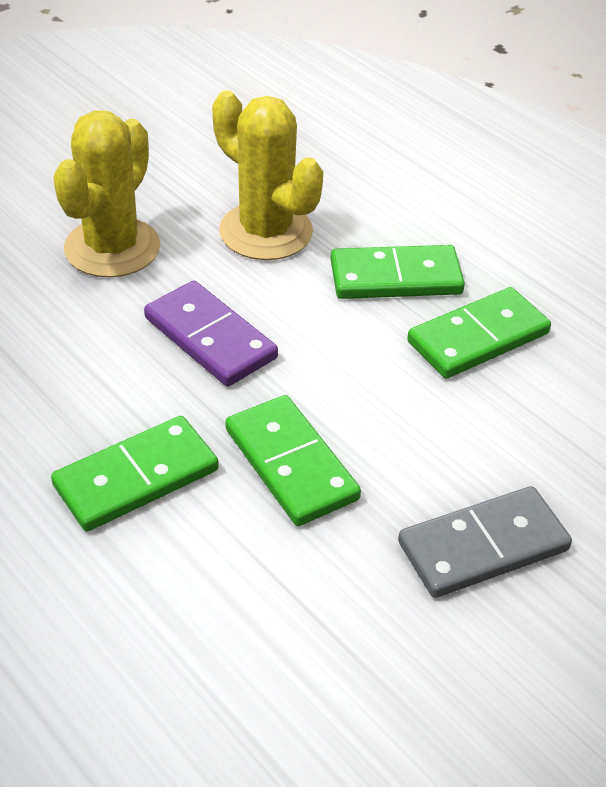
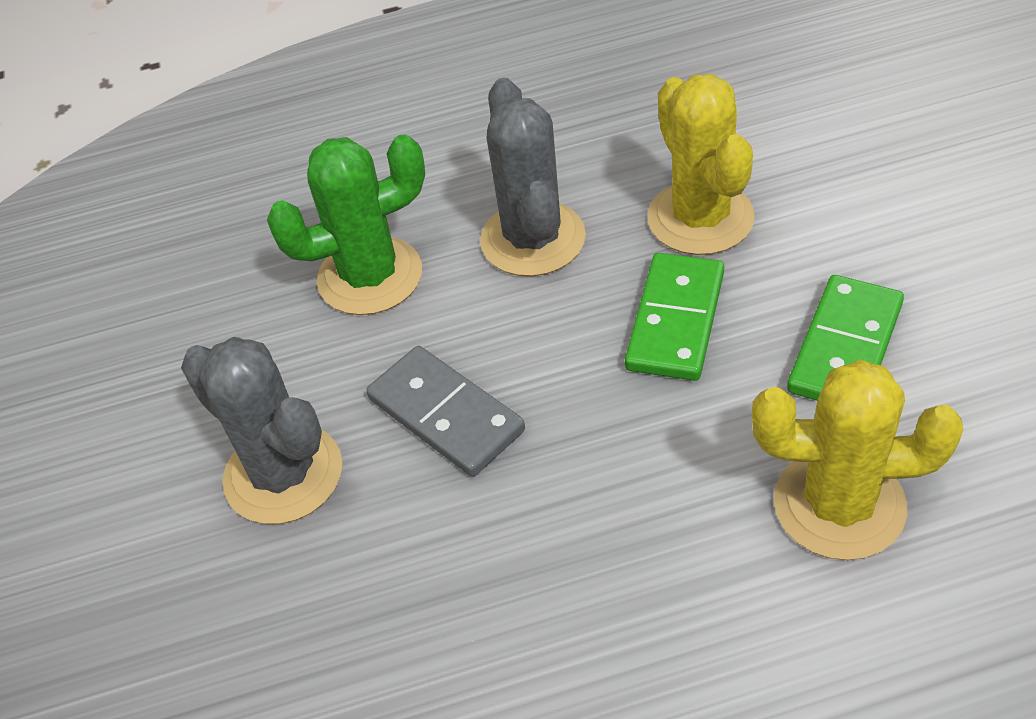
green cactus: 0 -> 1
green domino: 4 -> 2
grey cactus: 0 -> 2
purple domino: 1 -> 0

